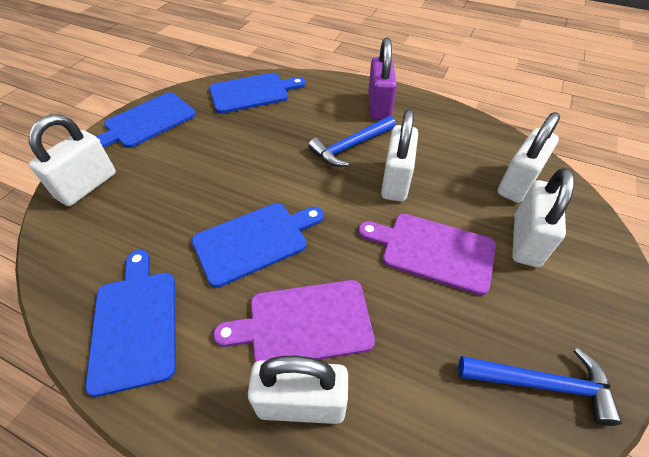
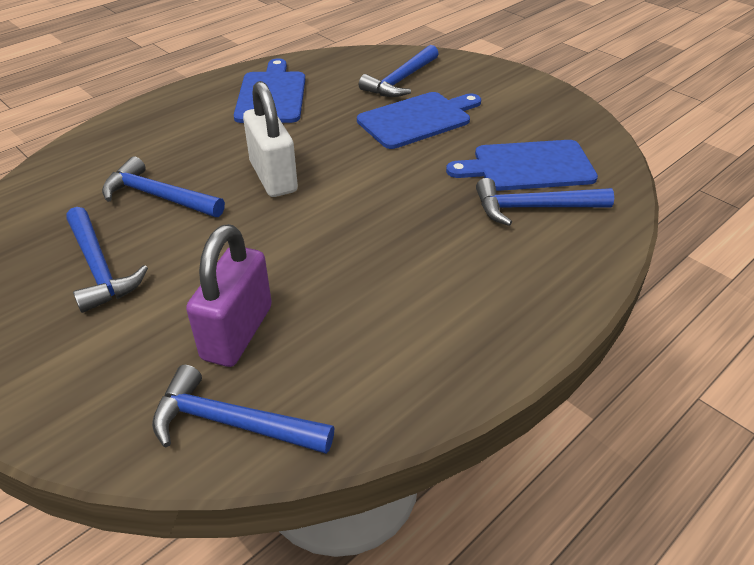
blue cutting board: 4 -> 3
blue hammer: 2 -> 5
purple cutting board: 2 -> 0
white padlock: 5 -> 1

